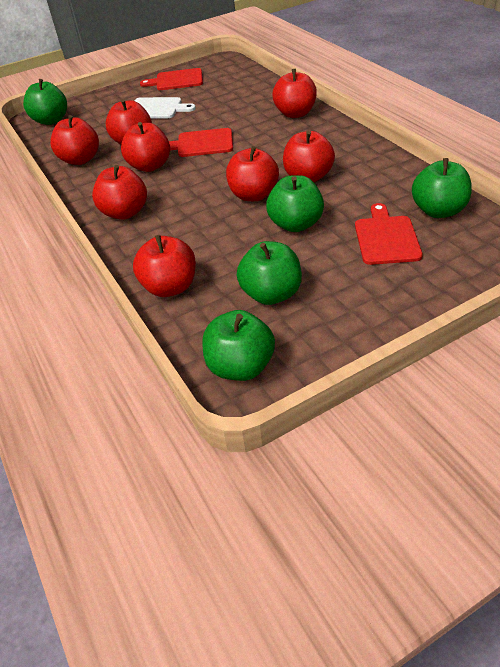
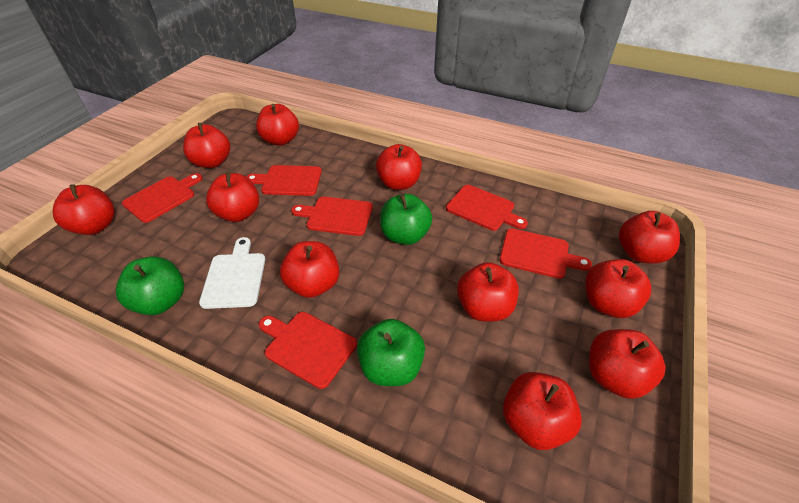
green apple: 5 -> 3
red apple: 8 -> 11
red cutting board: 3 -> 6

